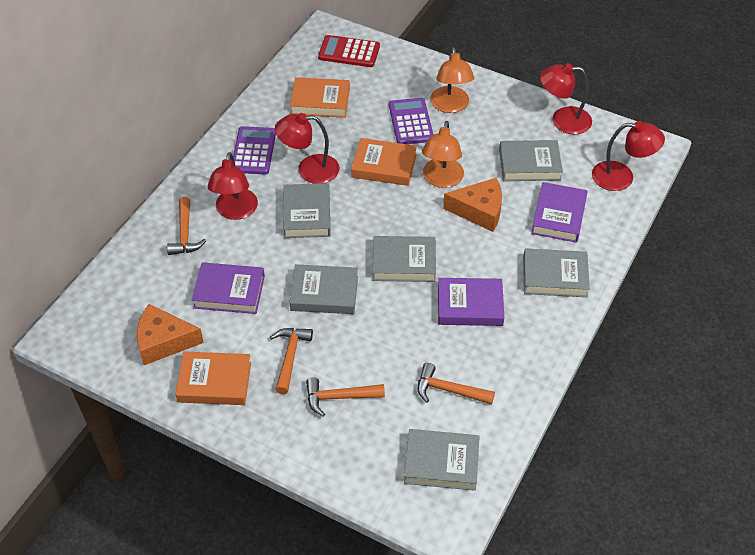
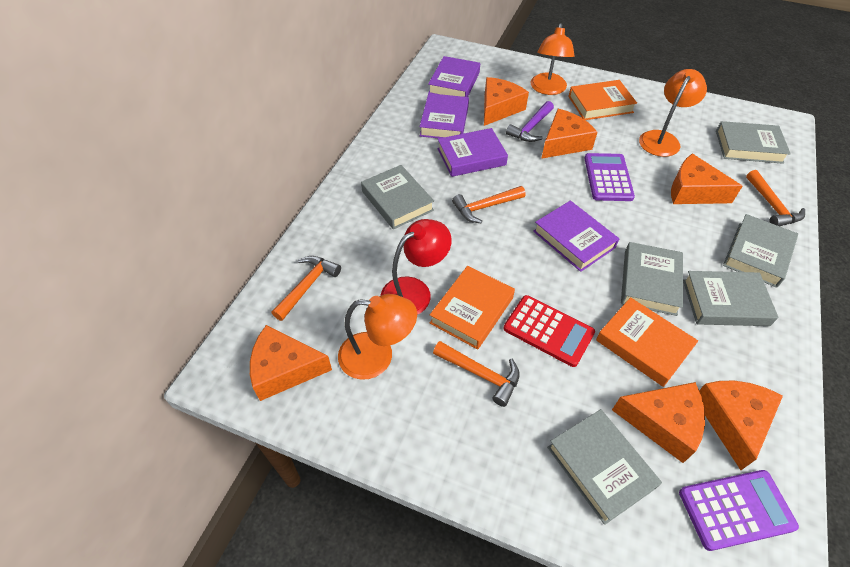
orange cheese: 2 -> 6
orange lamp: 2 -> 3
purple book: 3 -> 4
purple hammer: 0 -> 1
red lamp: 4 -> 1

